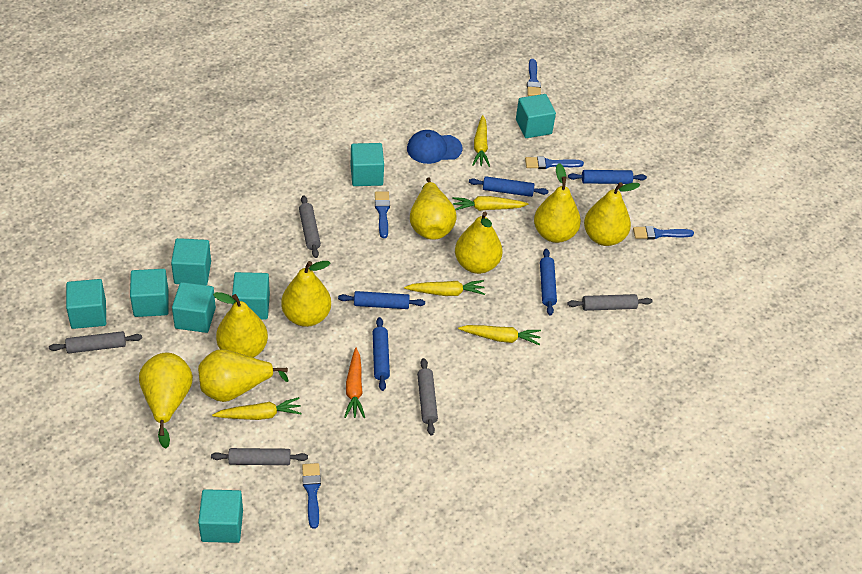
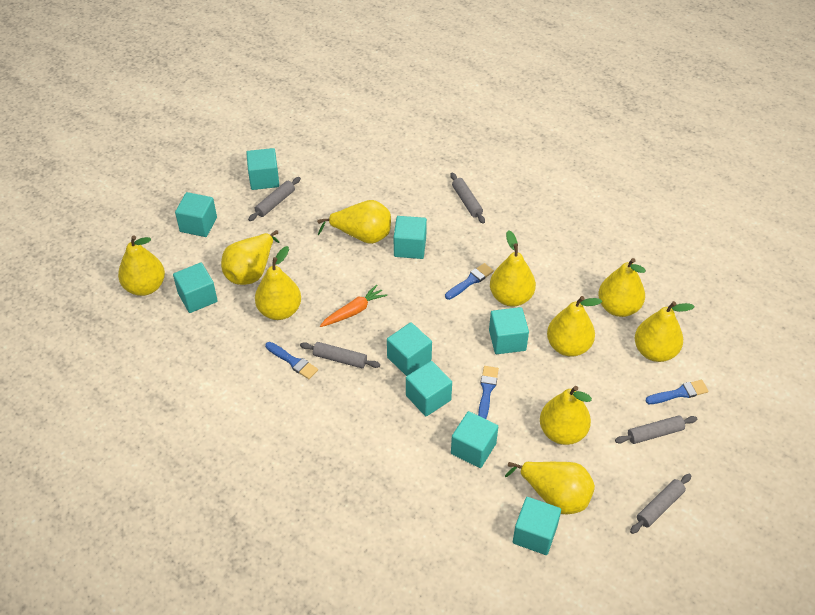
blue brush: 5 -> 4
blue cap: 1 -> 0
blue rolling pin: 5 -> 0
turquoise cube: 8 -> 9
yellow carrot: 5 -> 0
yellow pear: 8 -> 10

